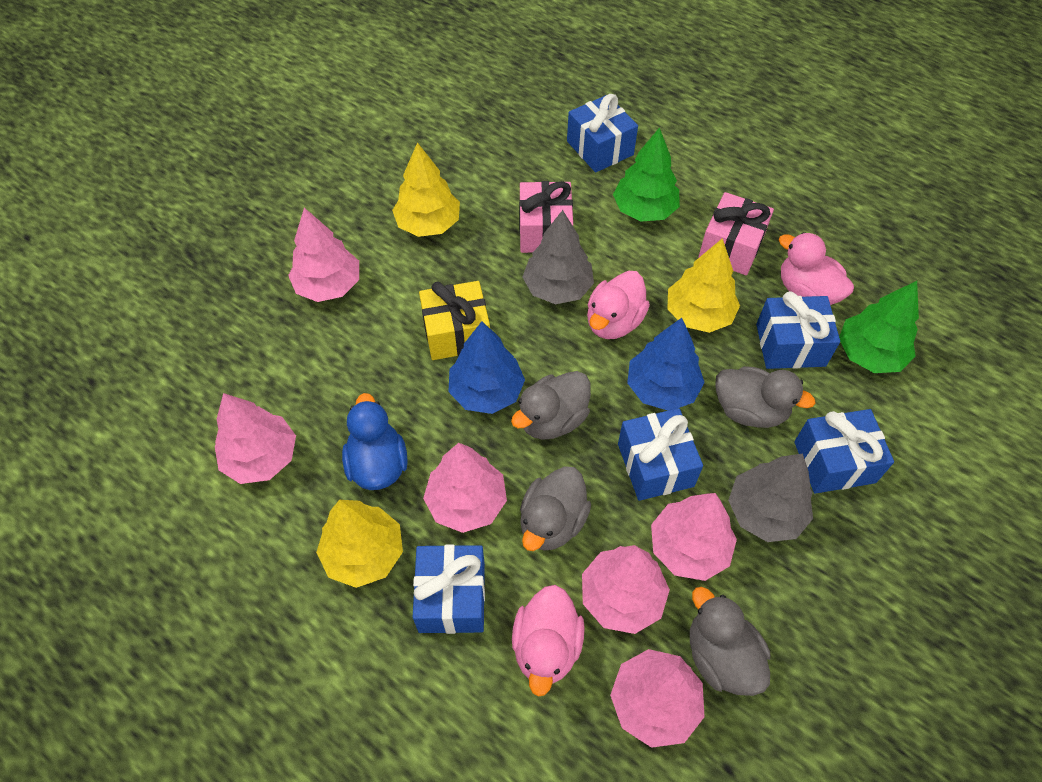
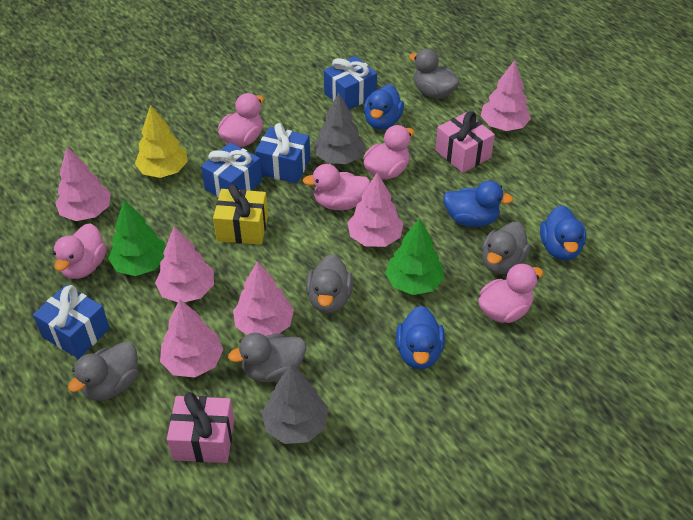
blue duck: 1 -> 4
blue gift: 5 -> 4
blue tree: 2 -> 0
grey duck: 4 -> 5
pink duck: 3 -> 5
yellow tree: 3 -> 1

